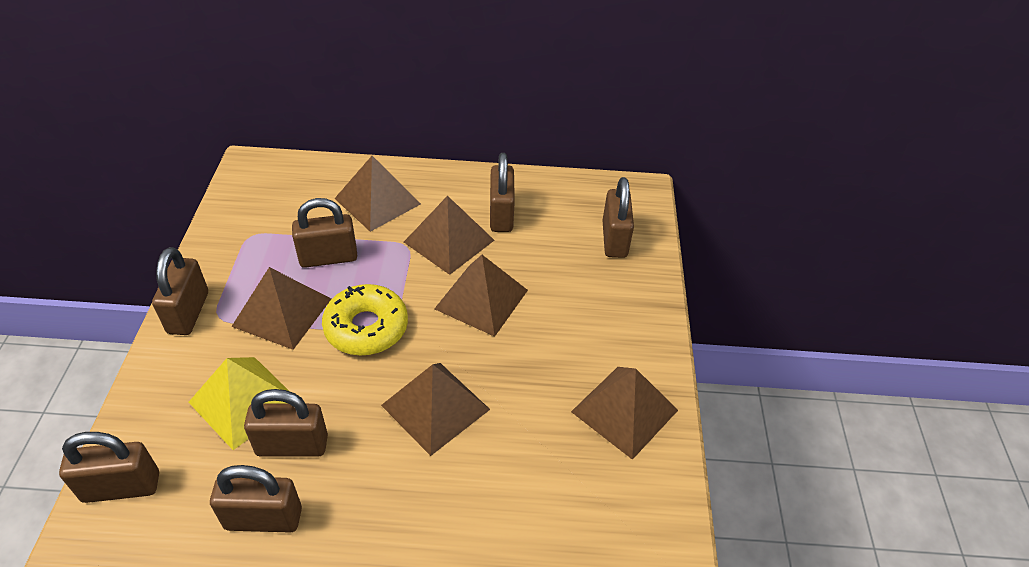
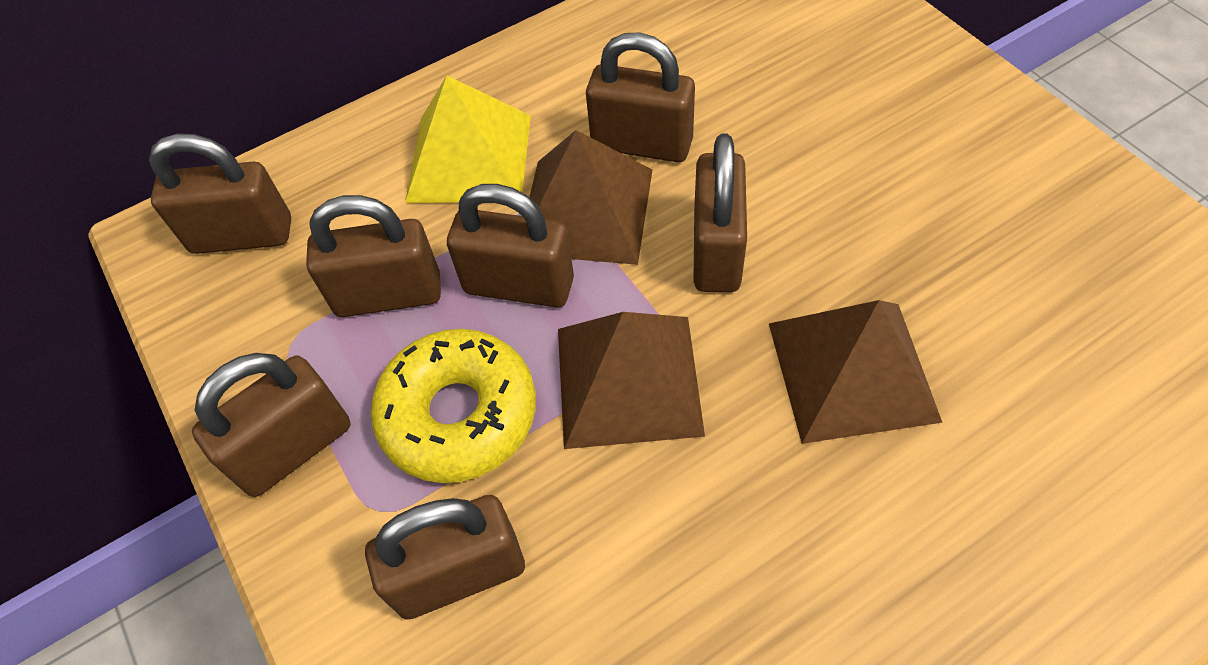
brown pyramid: 6 -> 3

